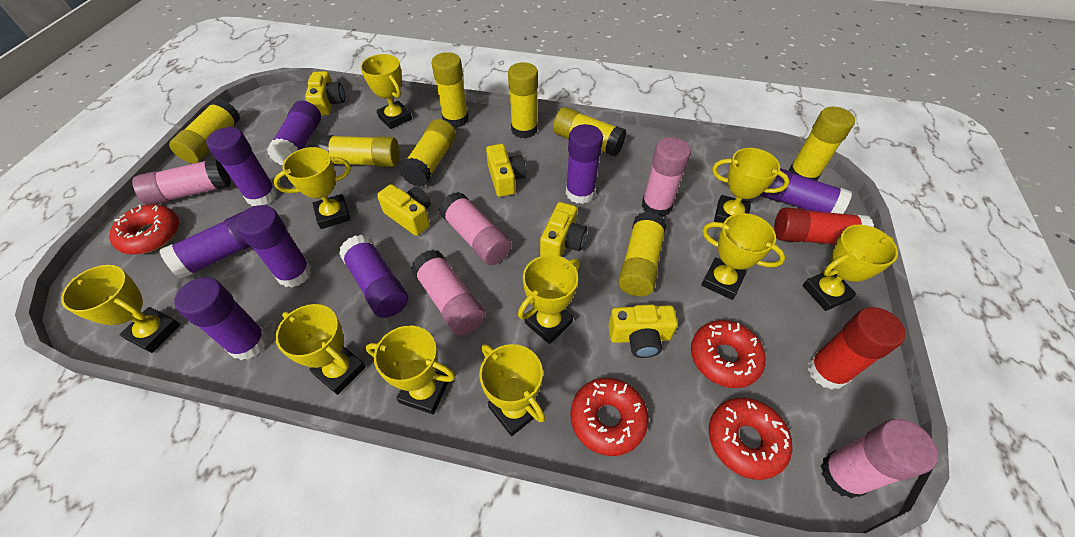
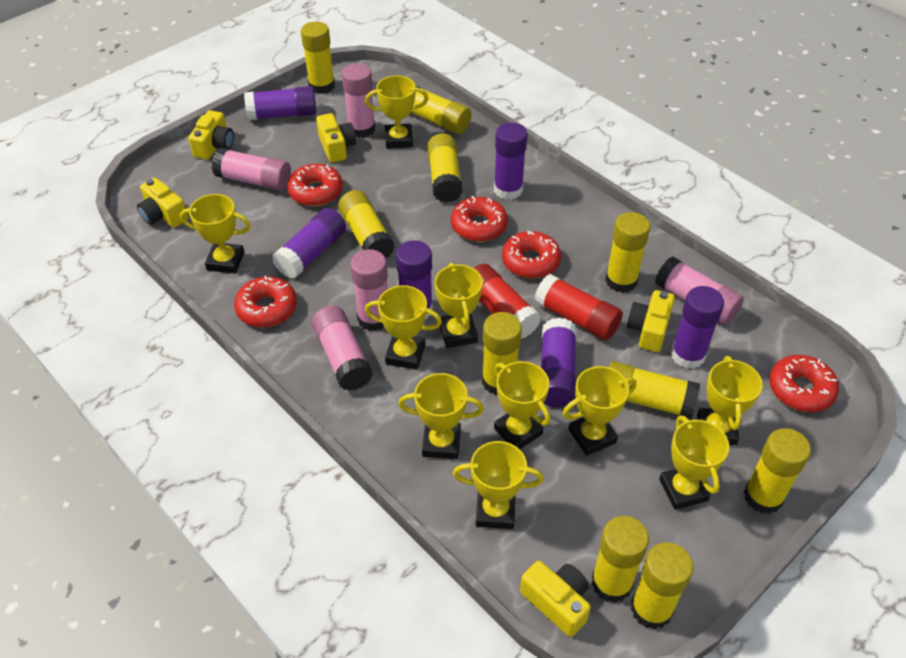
purple glue stick: 8 -> 6
red donut: 4 -> 5
yellow glue stick: 8 -> 10

